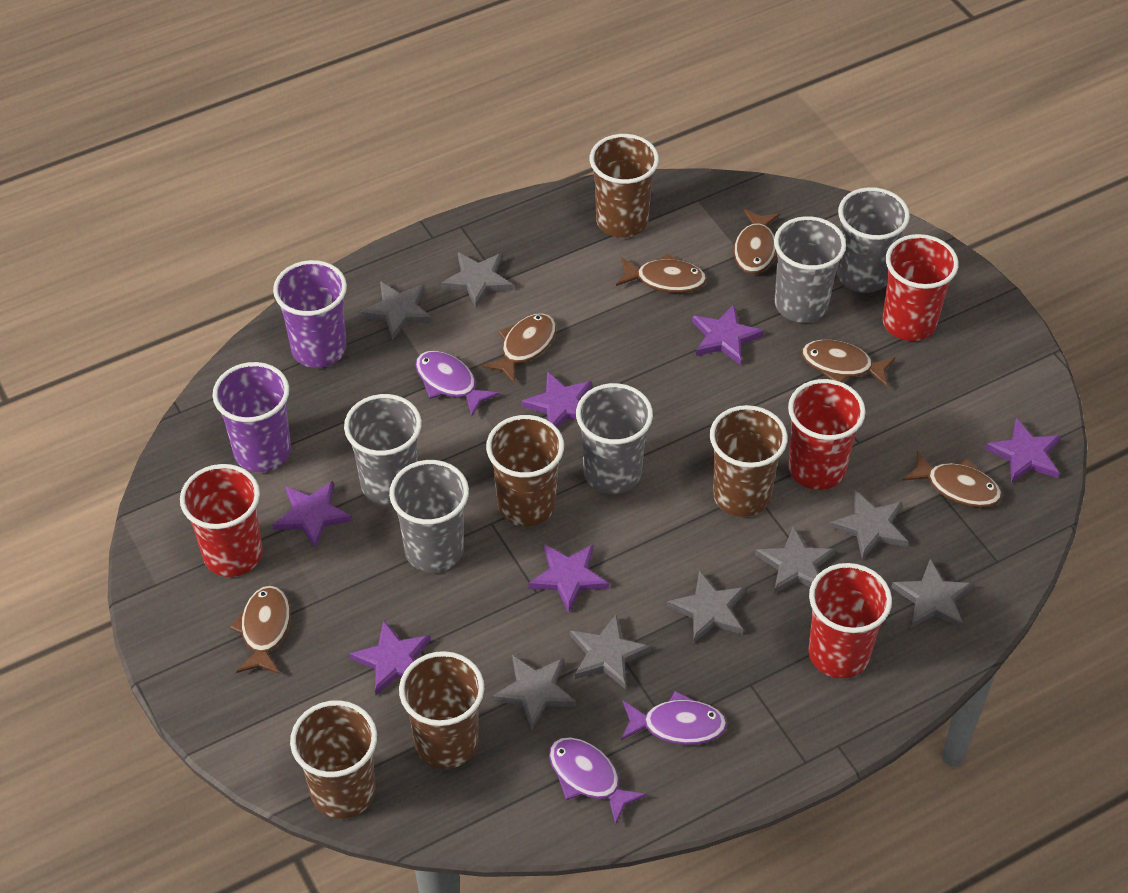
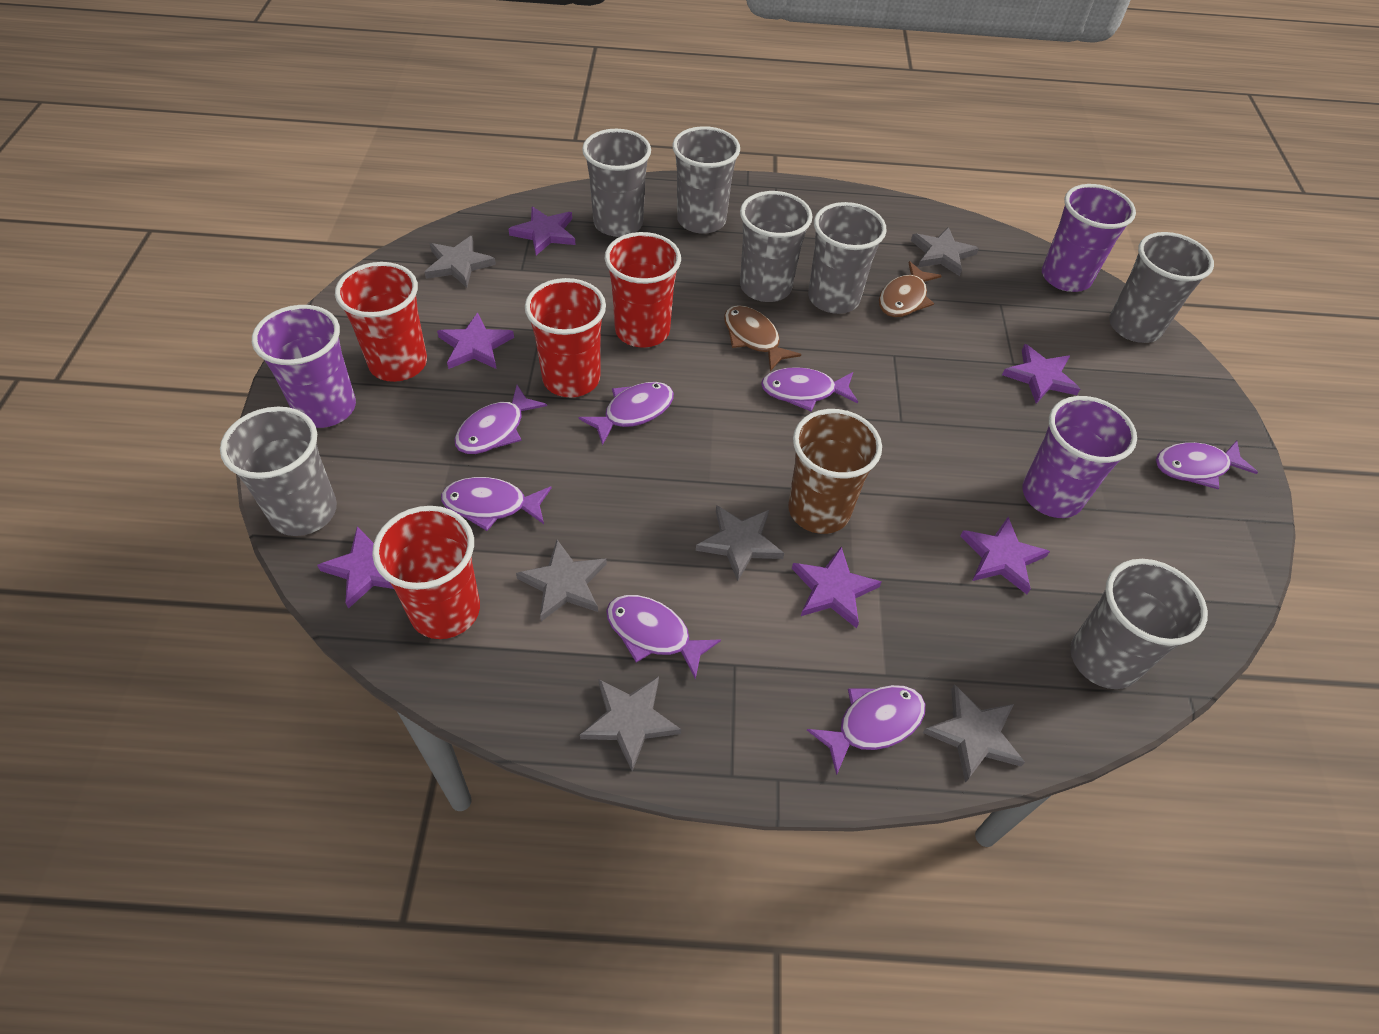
brown cup: 5 -> 1
brown fish: 6 -> 2
grey cup: 5 -> 7
grey star: 8 -> 6
purple cup: 2 -> 3
purple fish: 3 -> 7

